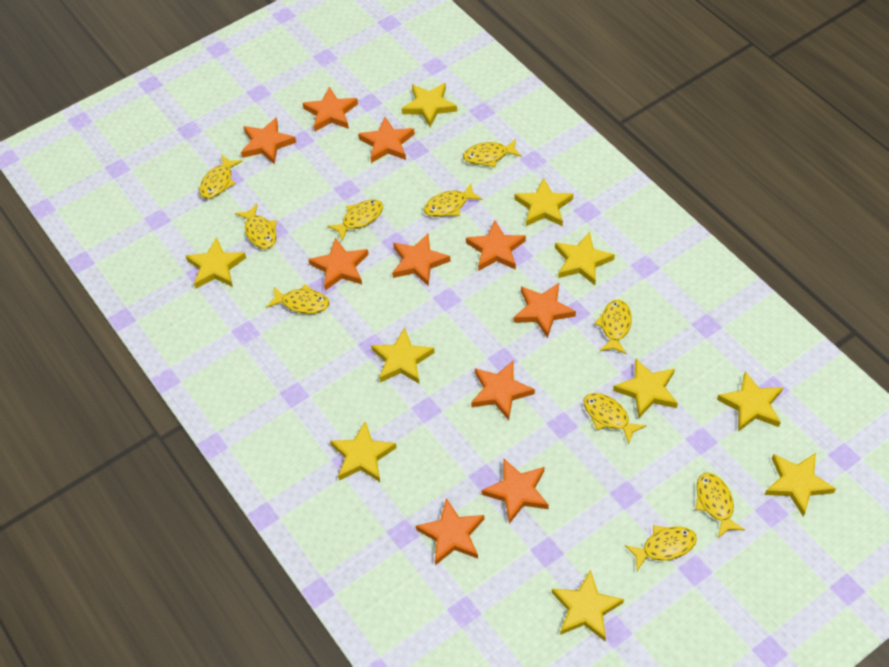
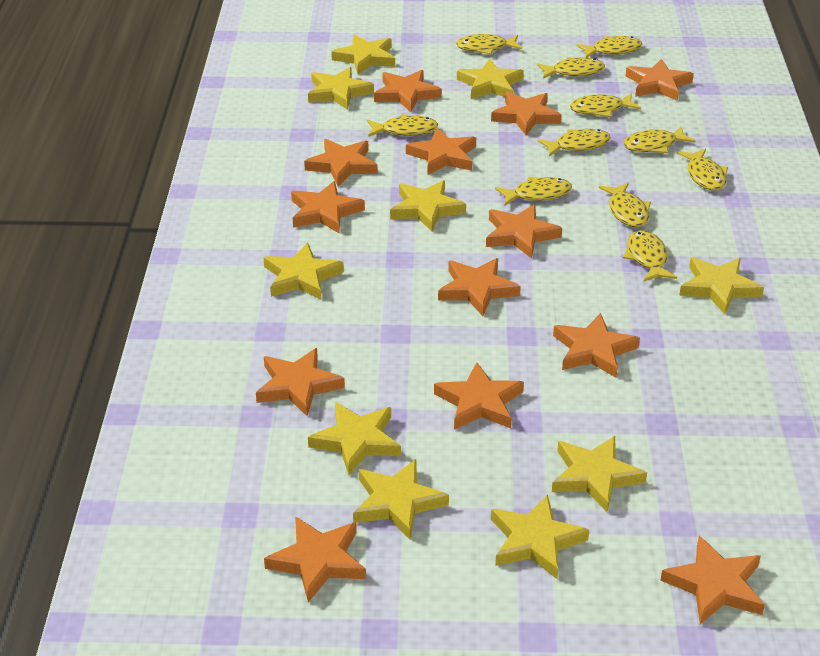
orange star: 10 -> 13
yellow fish: 10 -> 11

